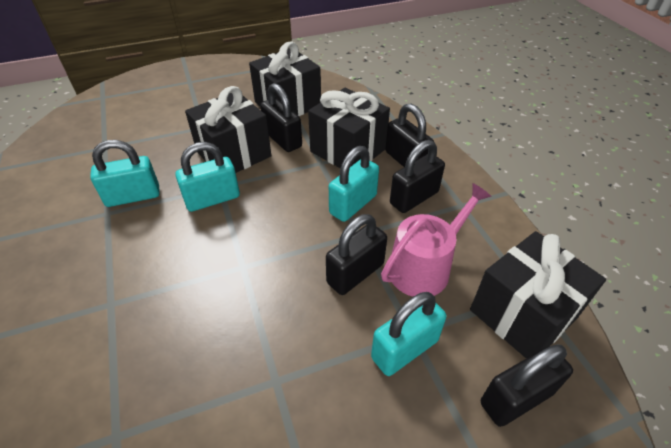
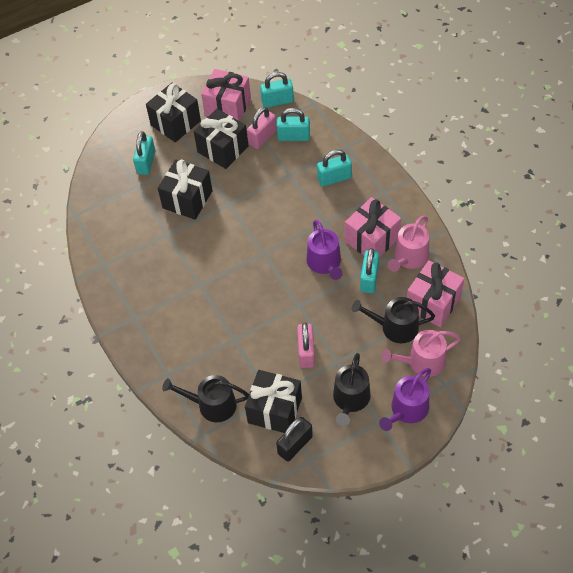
black padlock: 5 -> 1
black watering can: 0 -> 3
pink gift: 0 -> 3
pink padlock: 0 -> 2
pink watering can: 1 -> 2
purple watering can: 0 -> 2
turquoise padlock: 4 -> 5

